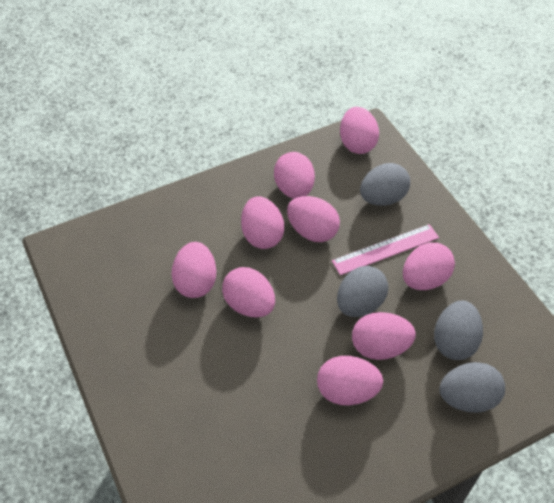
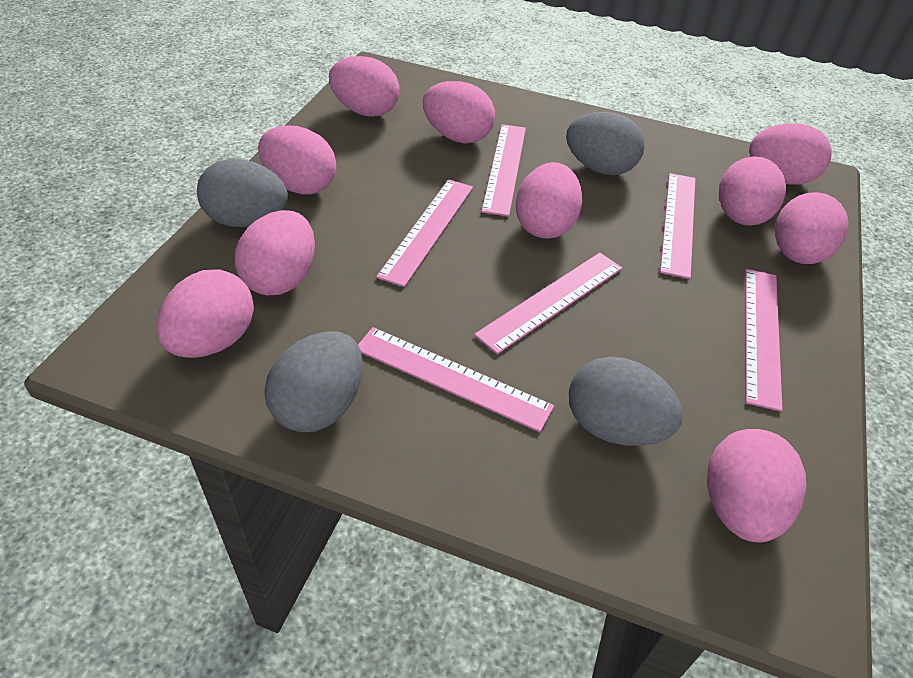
pink egg: 9 -> 10
pink ruler: 1 -> 6

